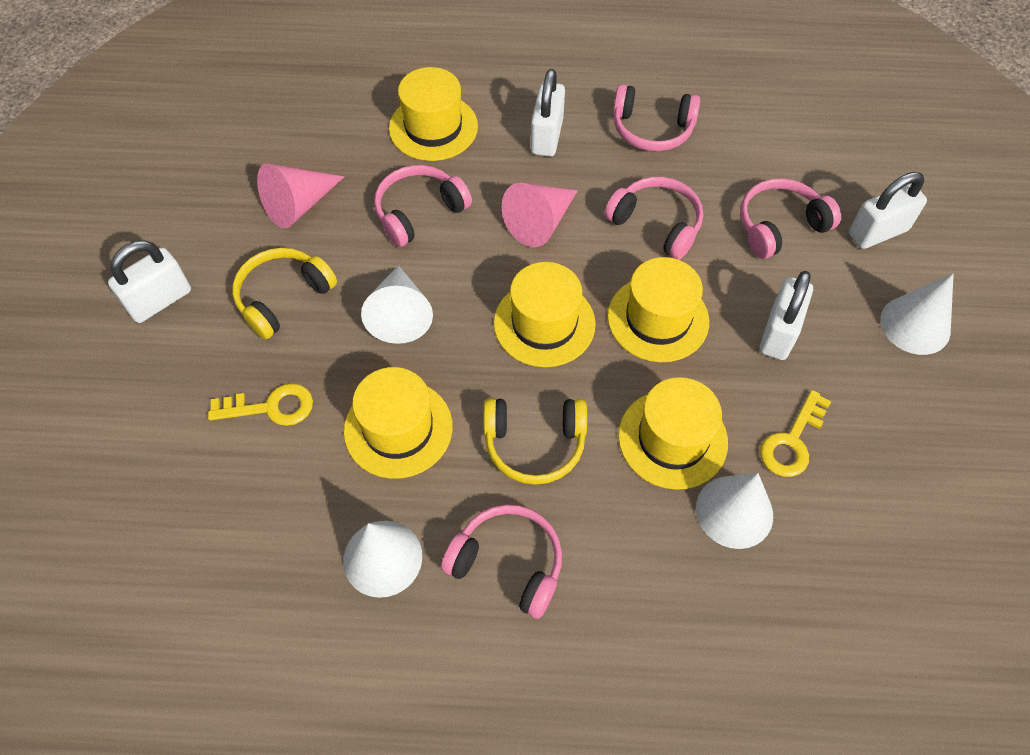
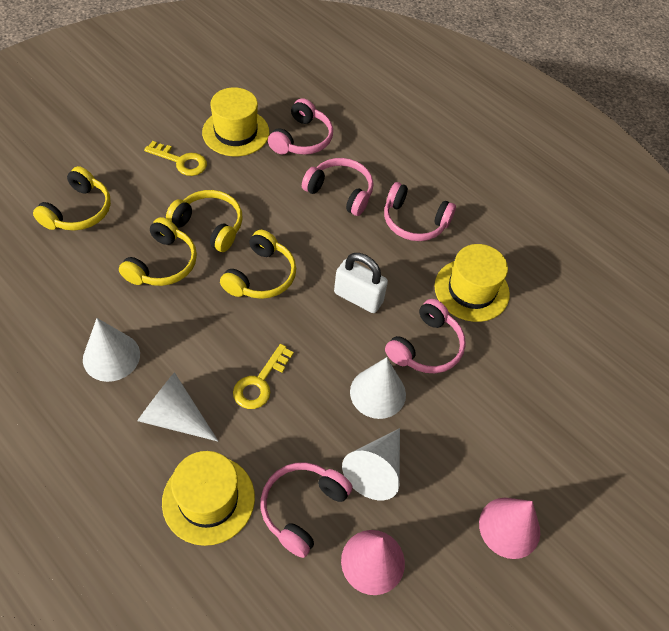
white padlock: 4 -> 1
yellow hat: 5 -> 3
yellow headphones: 2 -> 4

